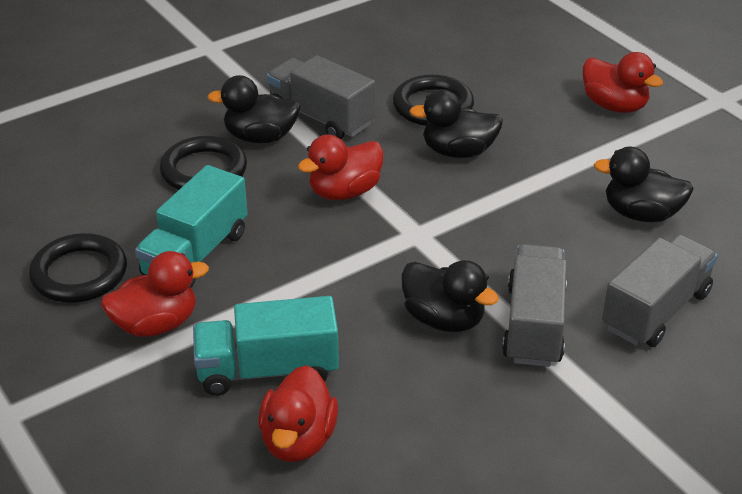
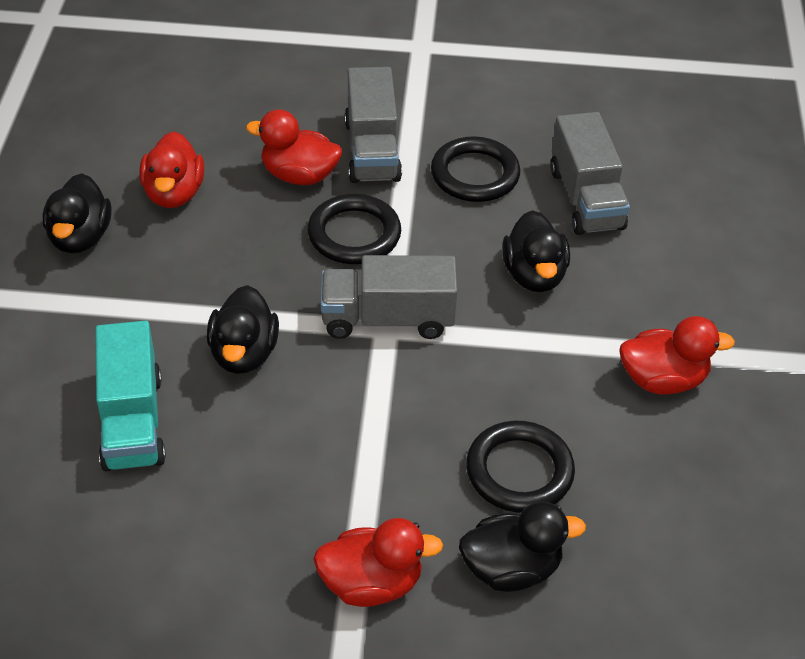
turquoise truck: 2 -> 1

